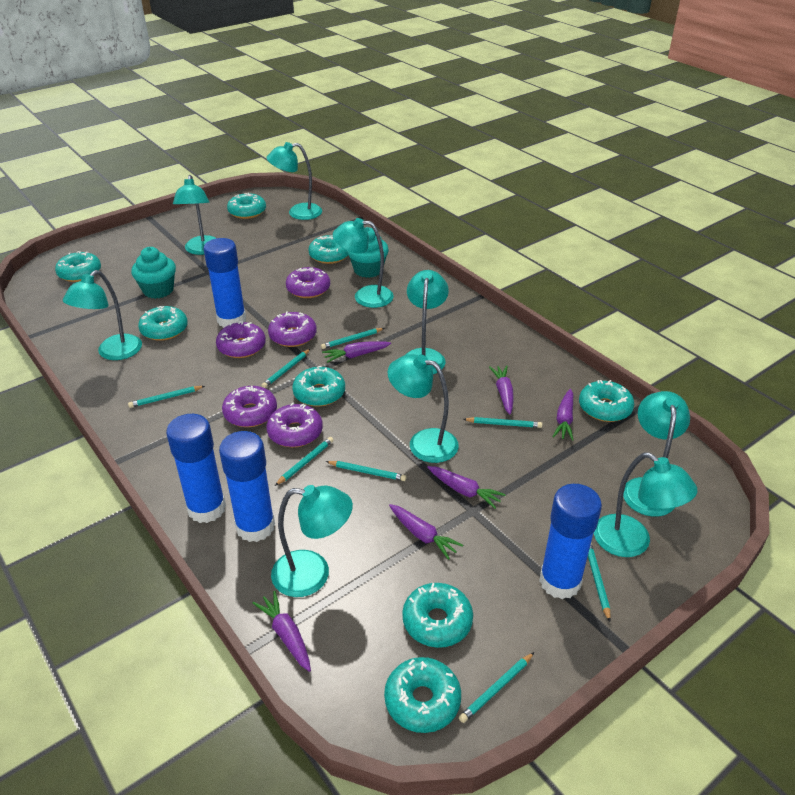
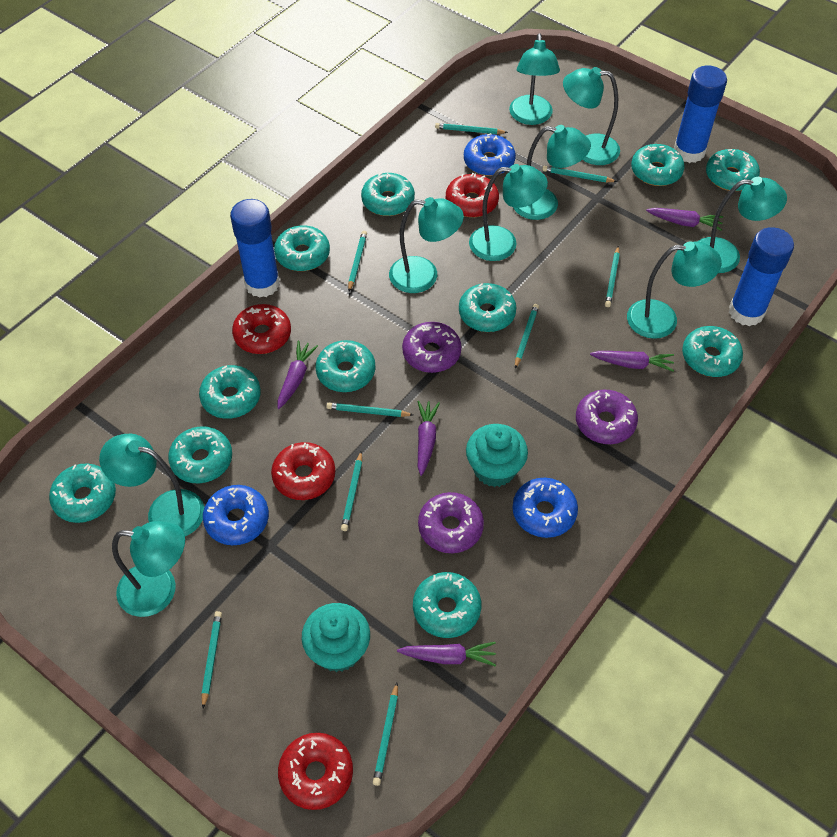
blue donut: 0 -> 3
blue glue stick: 4 -> 3
purple carrot: 6 -> 5
purple donut: 5 -> 3
red donut: 0 -> 4
turquoise donut: 8 -> 11
turquoise pencil: 8 -> 9

